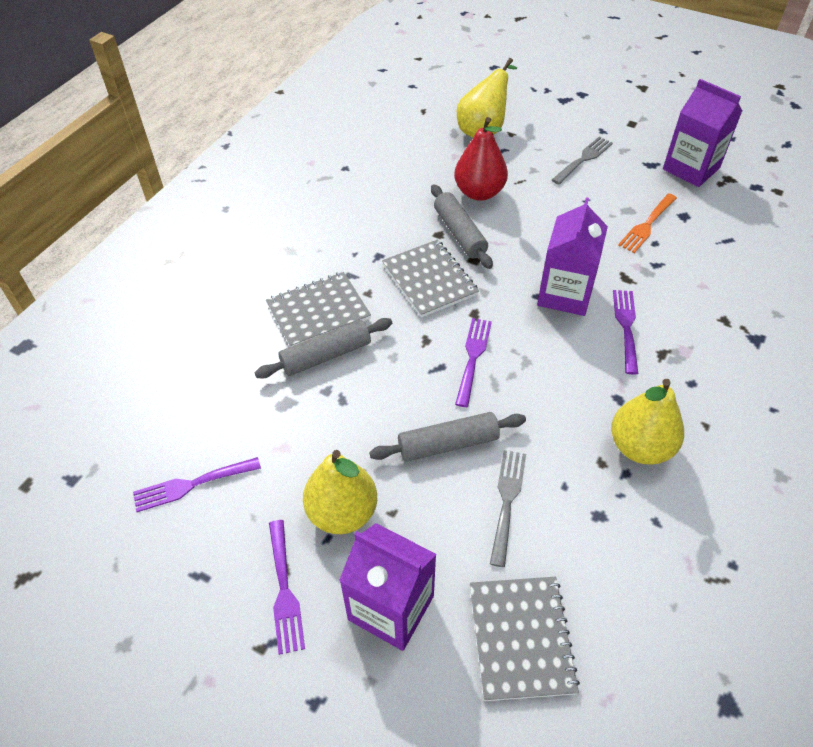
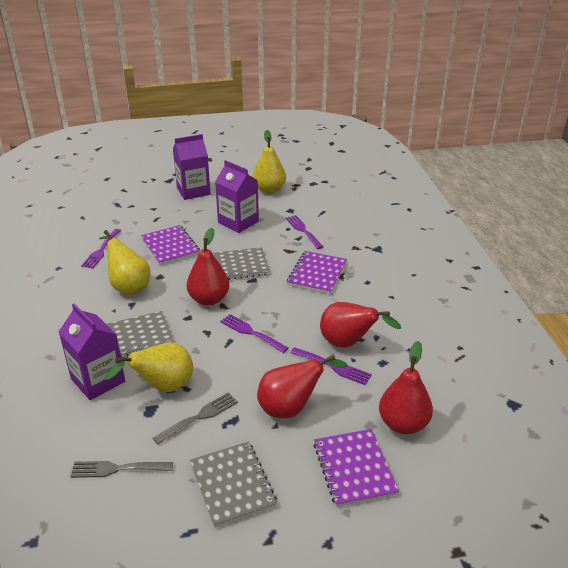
grey rolling pin: 3 -> 0
orange fork: 1 -> 0
purple notebook: 0 -> 3
red pear: 1 -> 4

